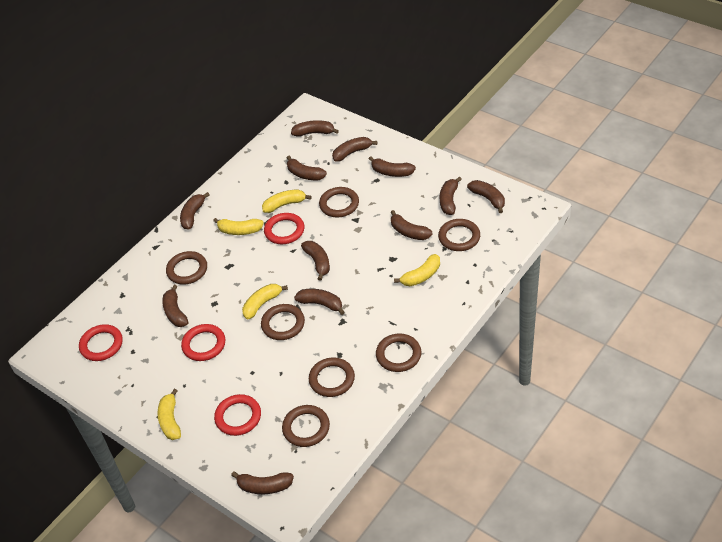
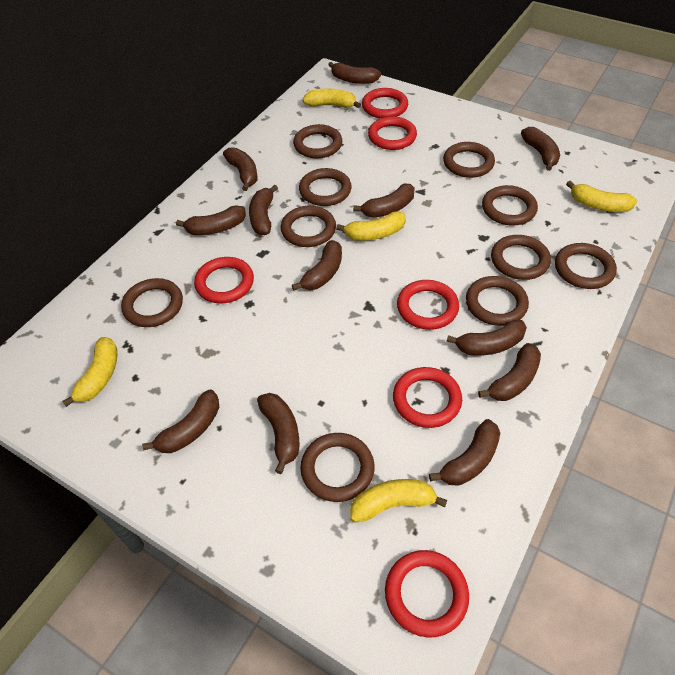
brown ring: 7 -> 10
red ring: 4 -> 6

